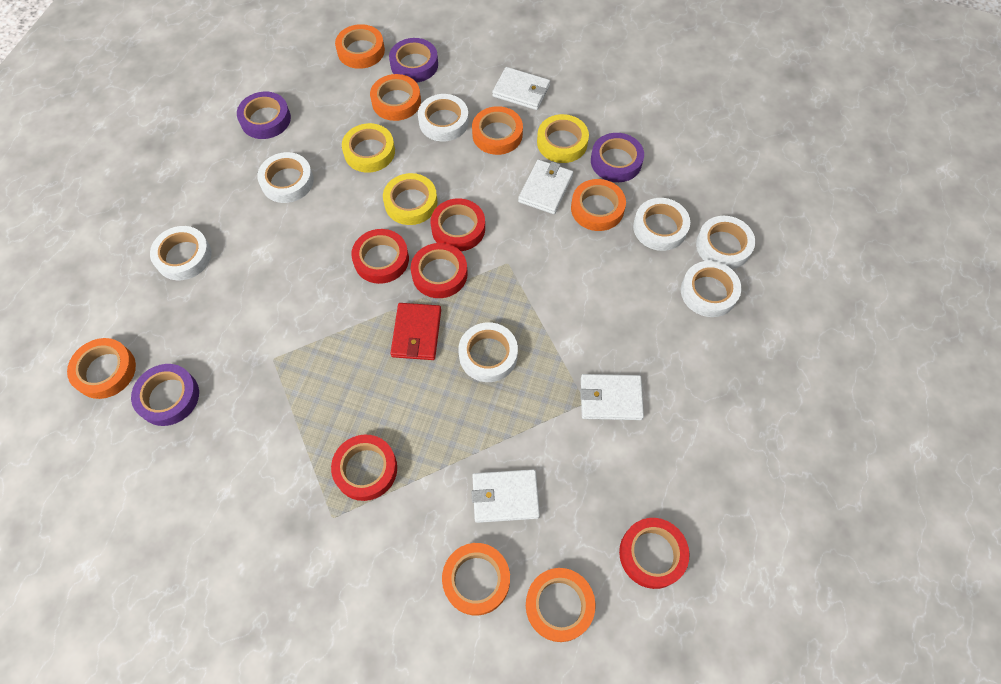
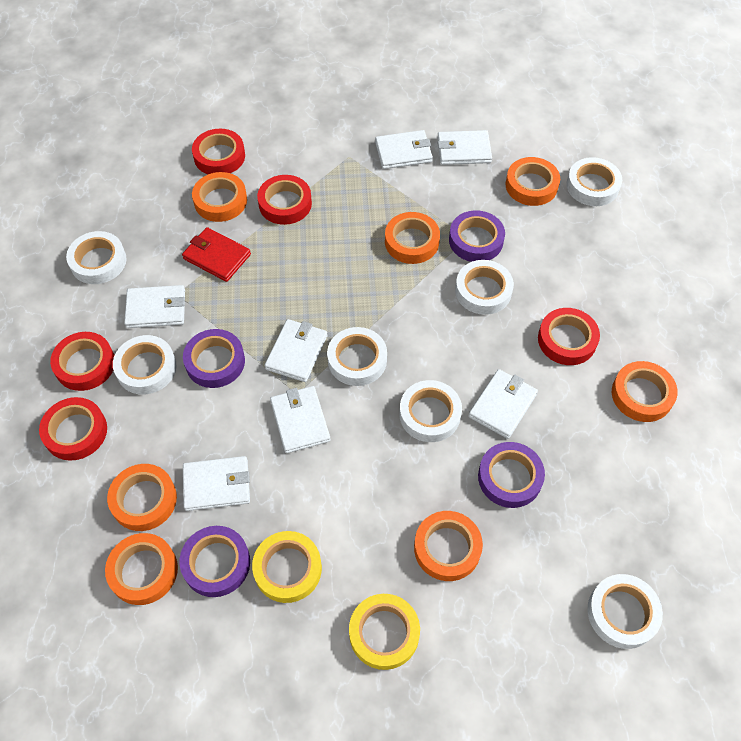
white wallet: 4 -> 7
yellow tape: 3 -> 2

